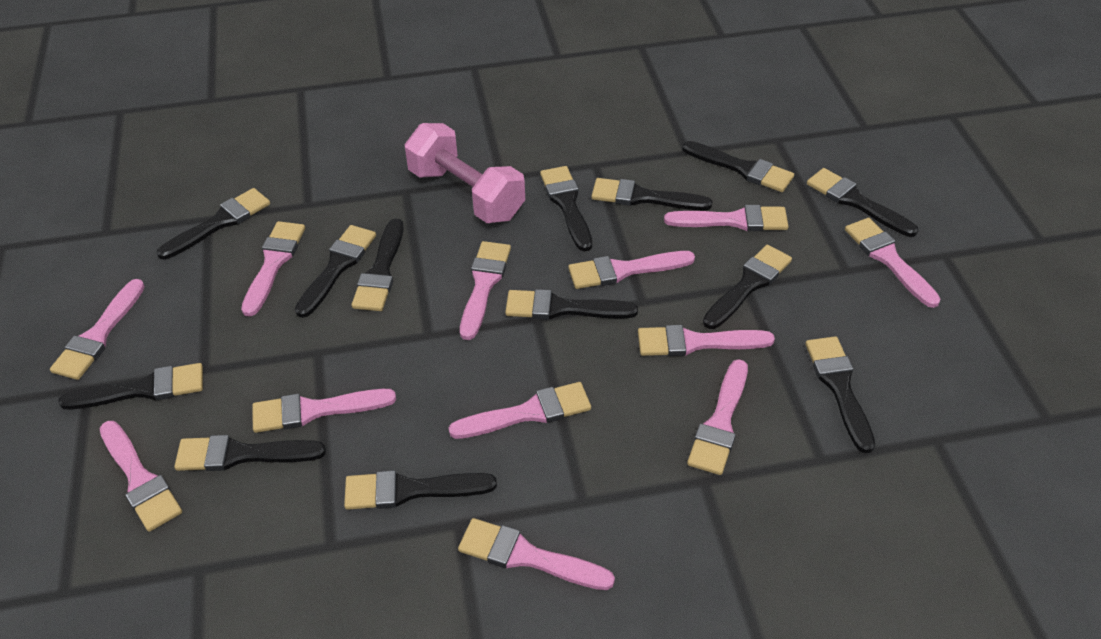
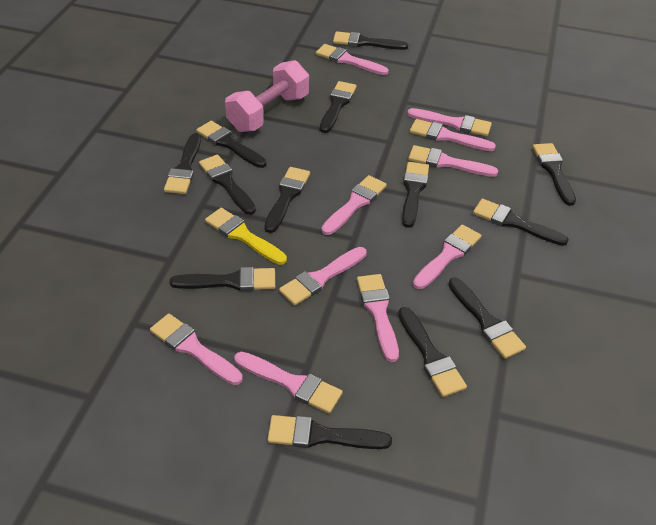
pink brush: 12 -> 10
yellow brush: 0 -> 1

